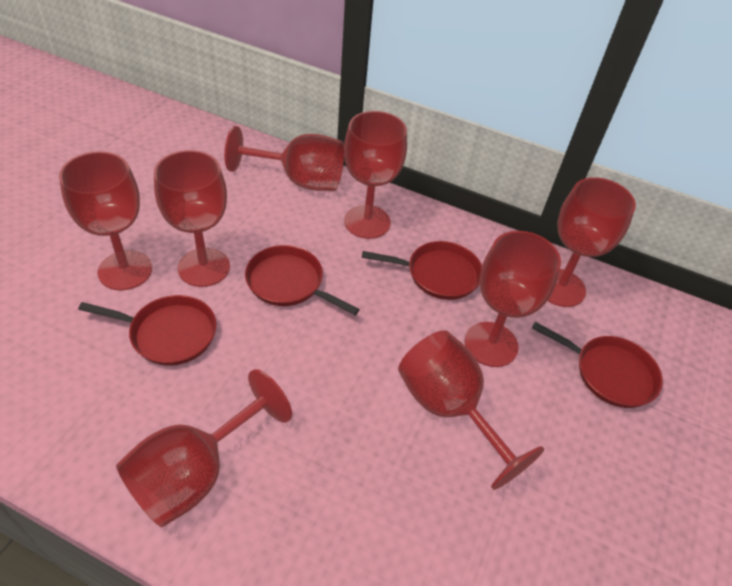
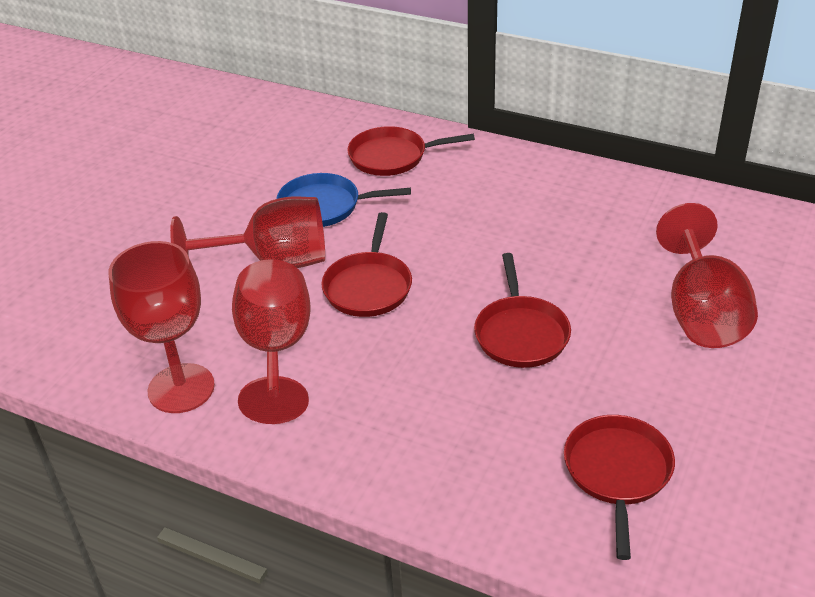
blue pan: 0 -> 1
red goblet: 8 -> 4

